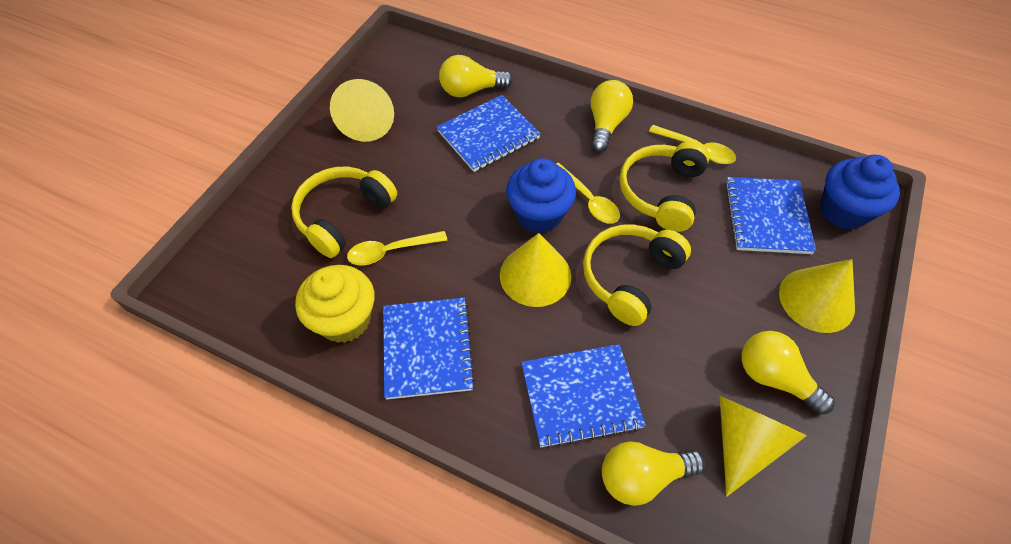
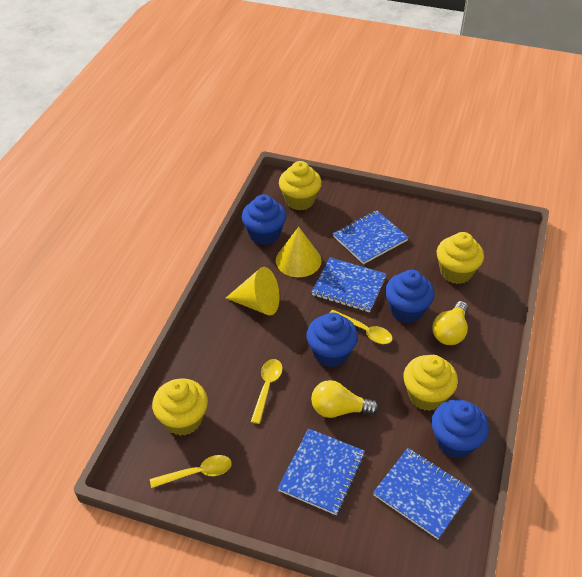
blue cupcake: 2 -> 4
yellow cone: 4 -> 2
yellow cupcake: 1 -> 4
yellow headphones: 3 -> 0
yellow light bulb: 4 -> 2

